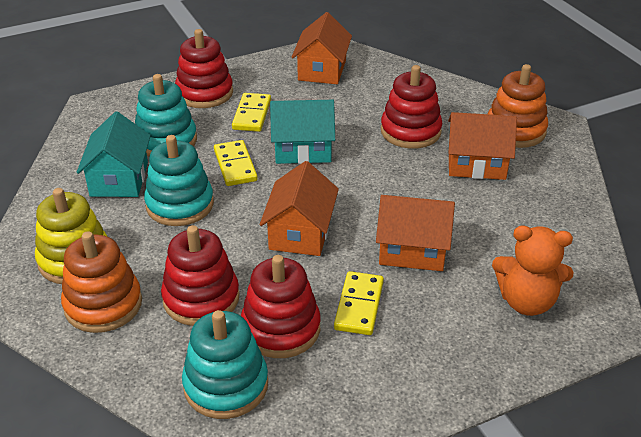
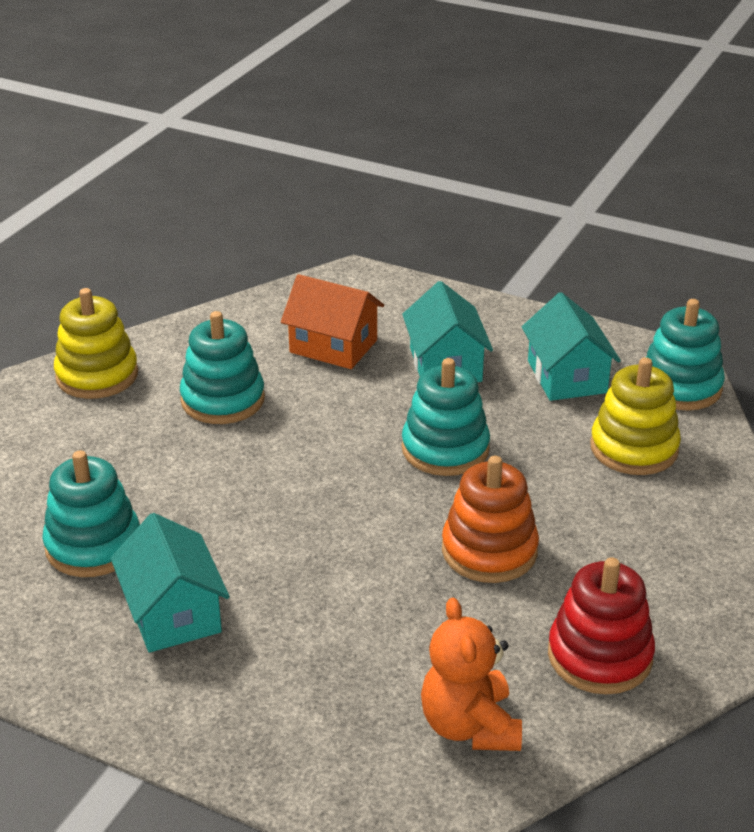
orange house: 4 -> 1
orange stacking toy: 2 -> 1
red stacking toy: 4 -> 1
turquoise house: 2 -> 3
turquoise stacking toy: 3 -> 4
yellow domino: 3 -> 0
yellow stacking toy: 1 -> 2

